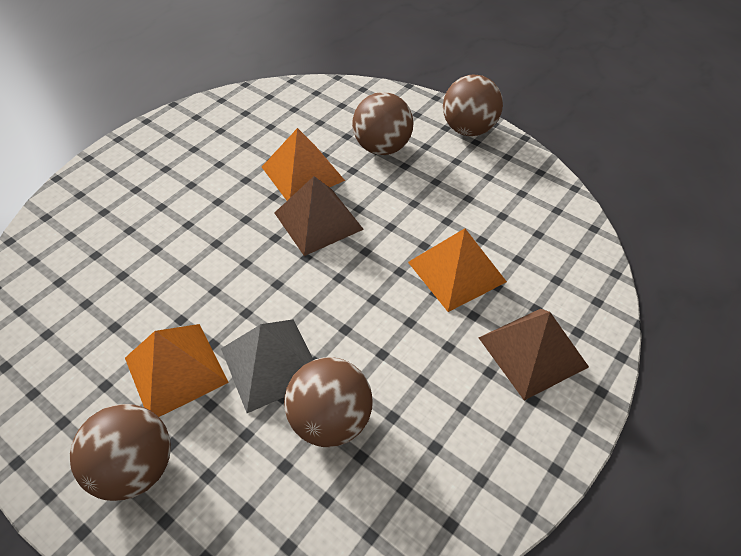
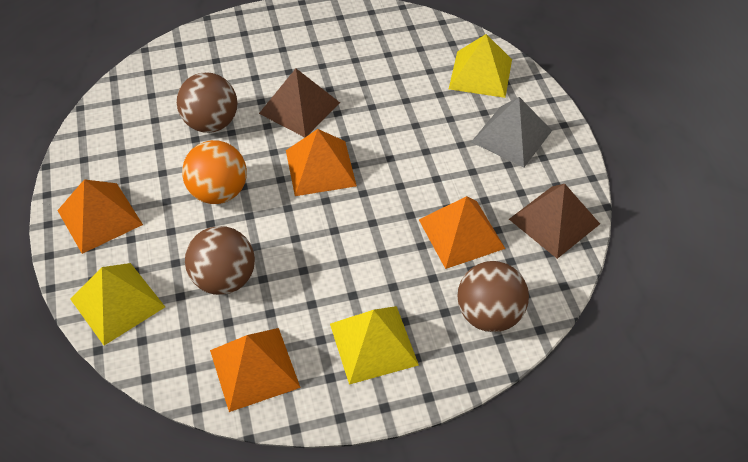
brown ball: 4 -> 3
orange ball: 0 -> 1
orange pyramid: 3 -> 4
yellow pyramid: 0 -> 3

